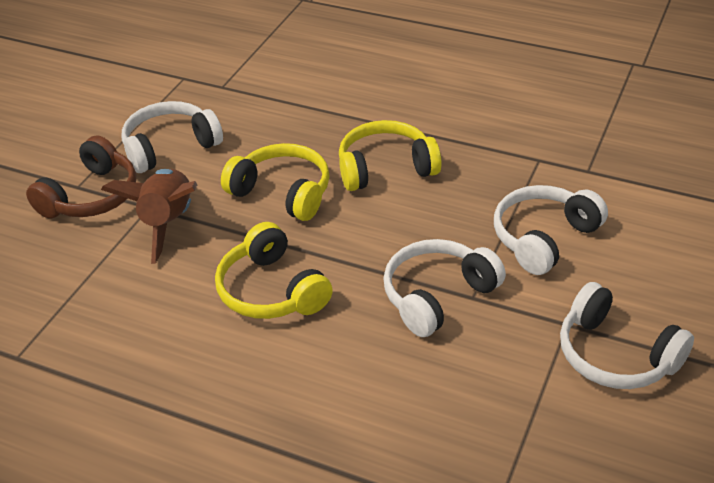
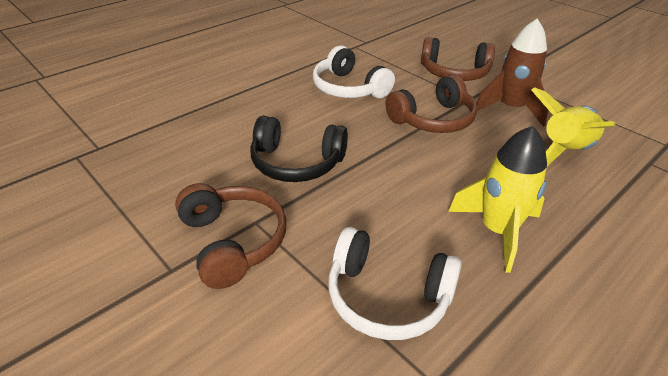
black headphones: 0 -> 1
brown headphones: 1 -> 3
white headphones: 4 -> 2
yellow headphones: 3 -> 0
yellow rocket: 0 -> 2

